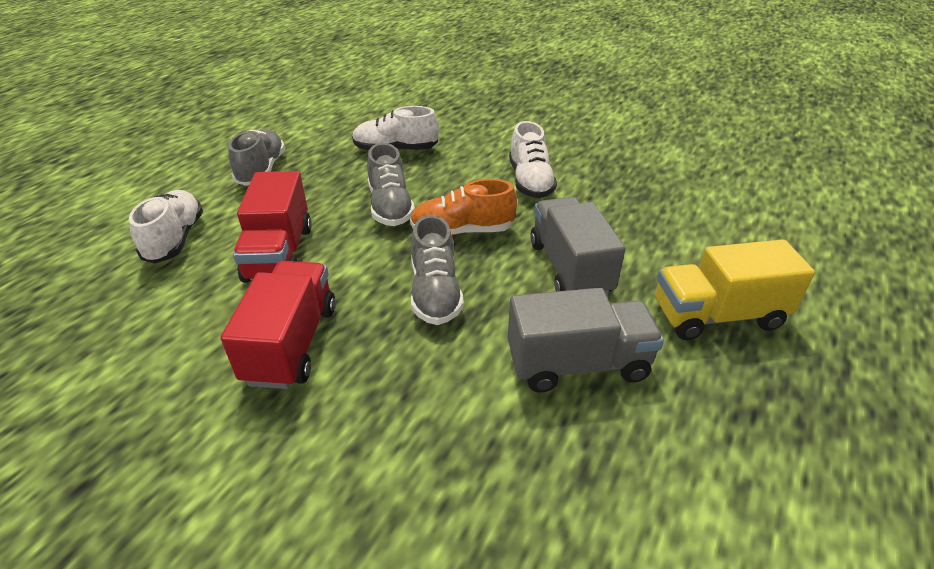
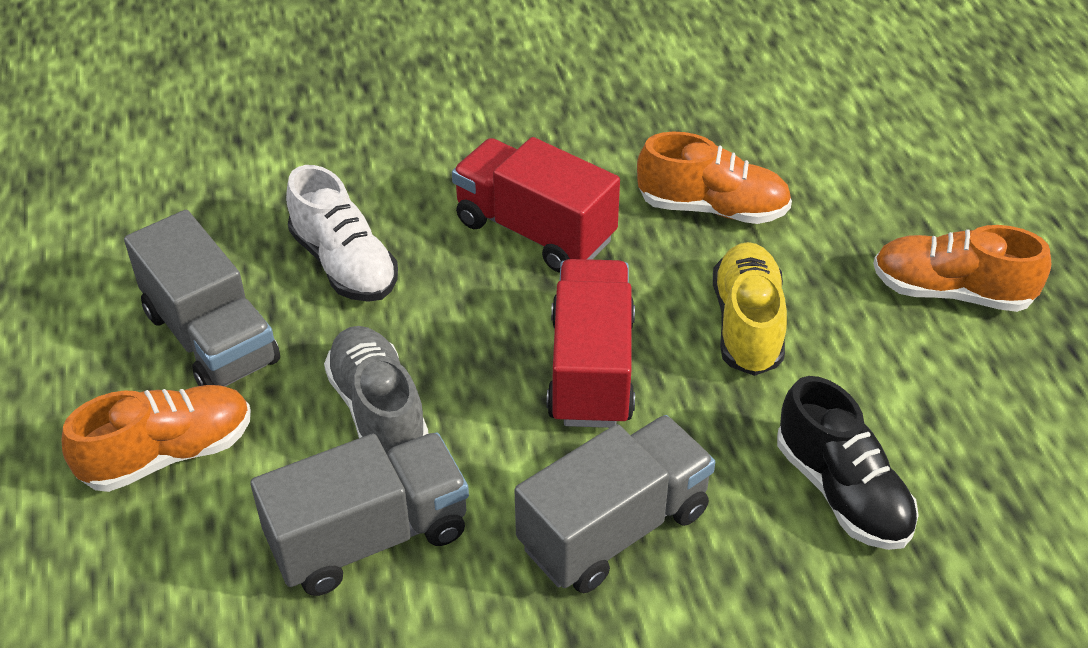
black shoe: 0 -> 1
grey shoe: 3 -> 1
grey truck: 2 -> 3
orange shoe: 1 -> 3
white shoe: 3 -> 1
yellow shoe: 0 -> 1
yellow truck: 1 -> 0

